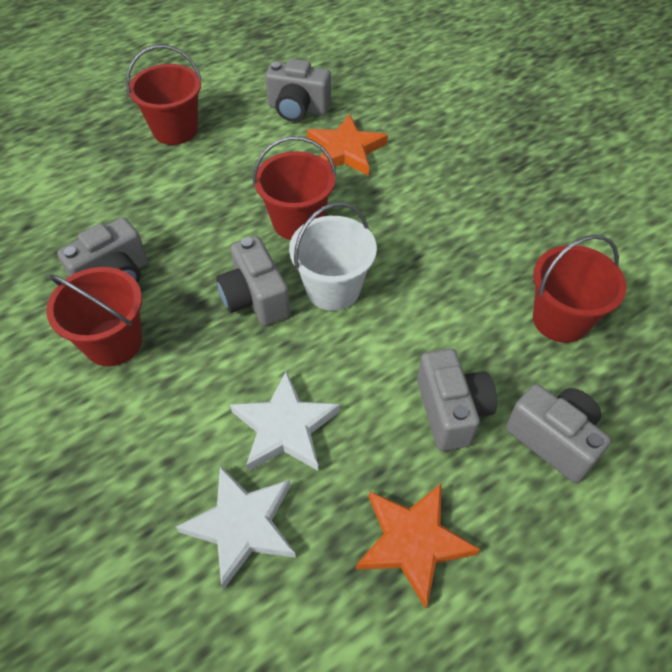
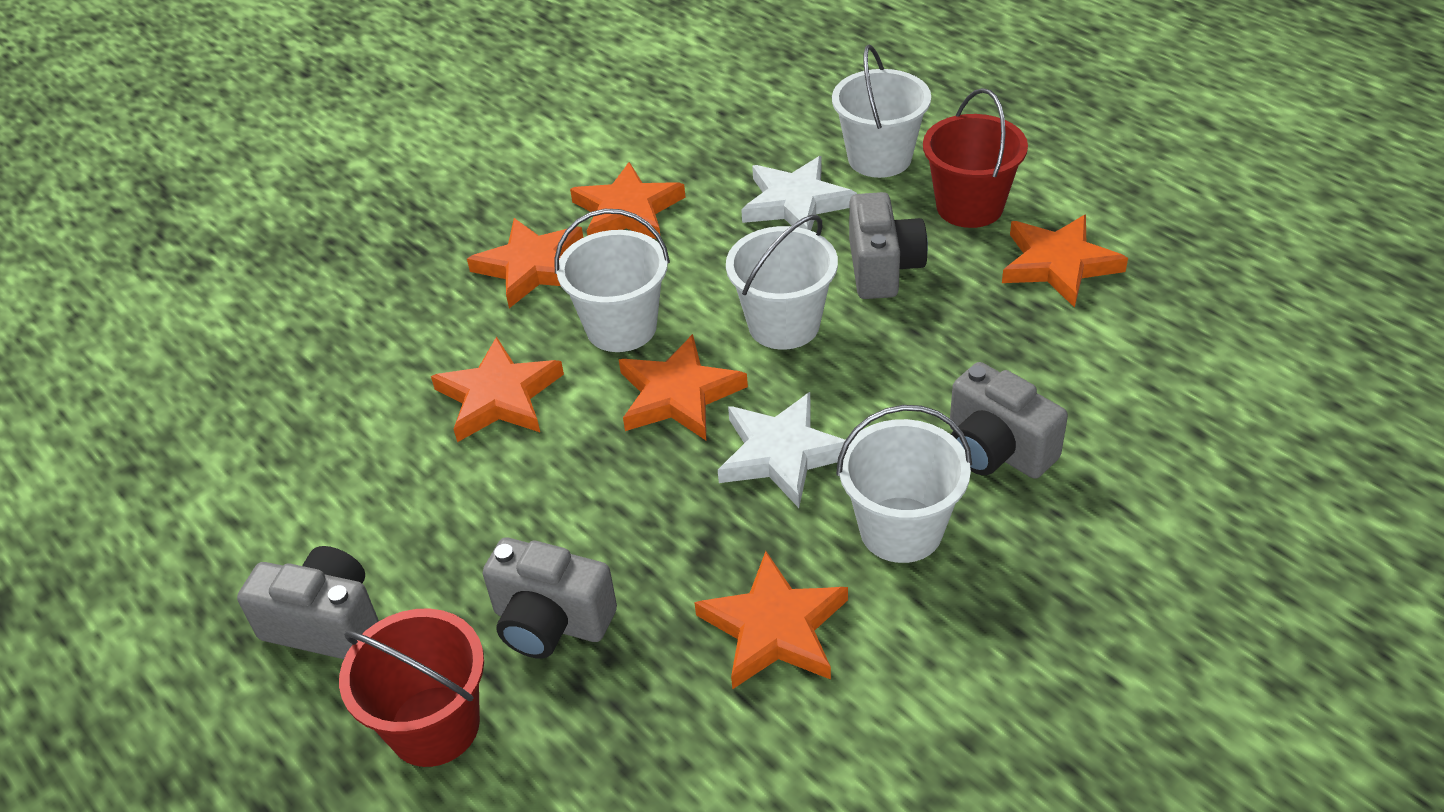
grey camera: 5 -> 4
orange star: 2 -> 6
red bucket: 4 -> 2
white bucket: 1 -> 4

